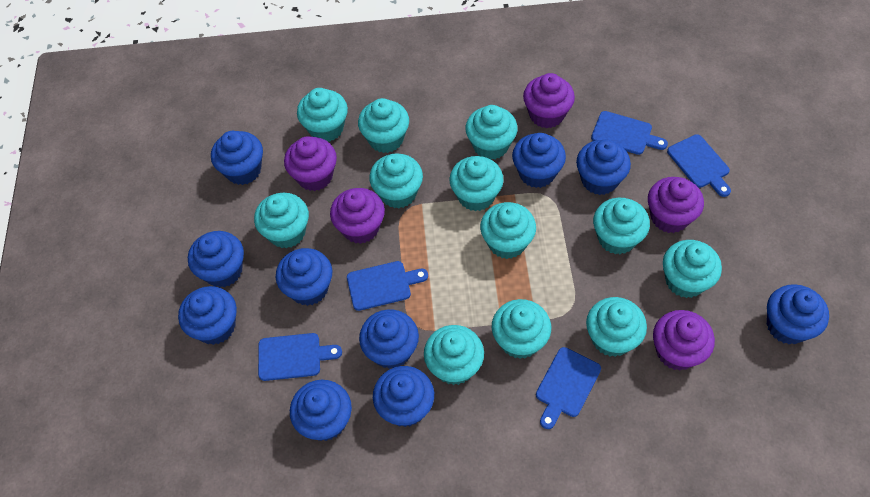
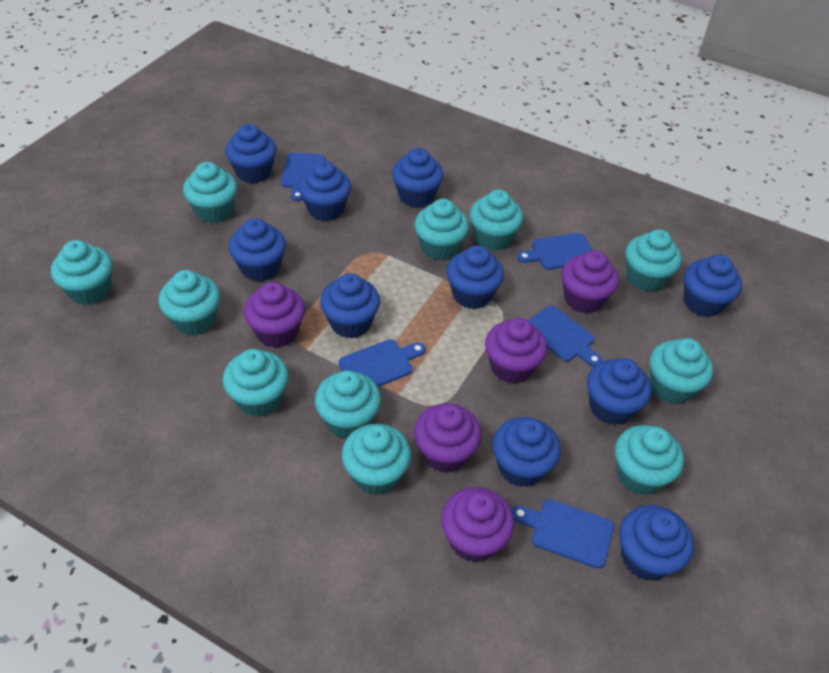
turquoise cupcake: 12 -> 11

